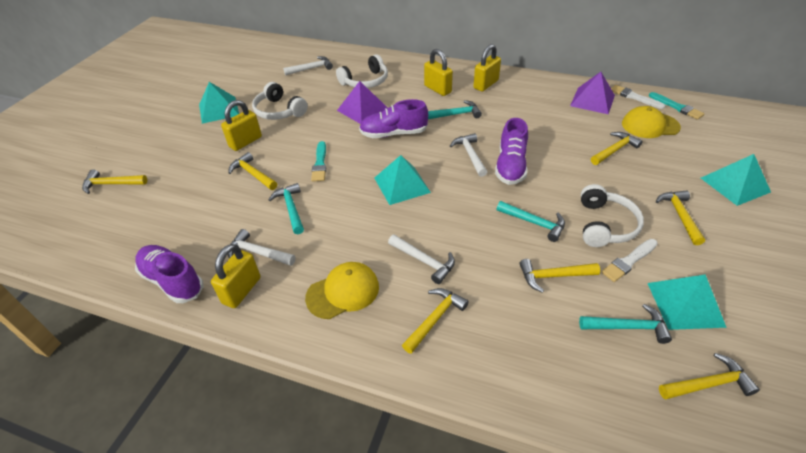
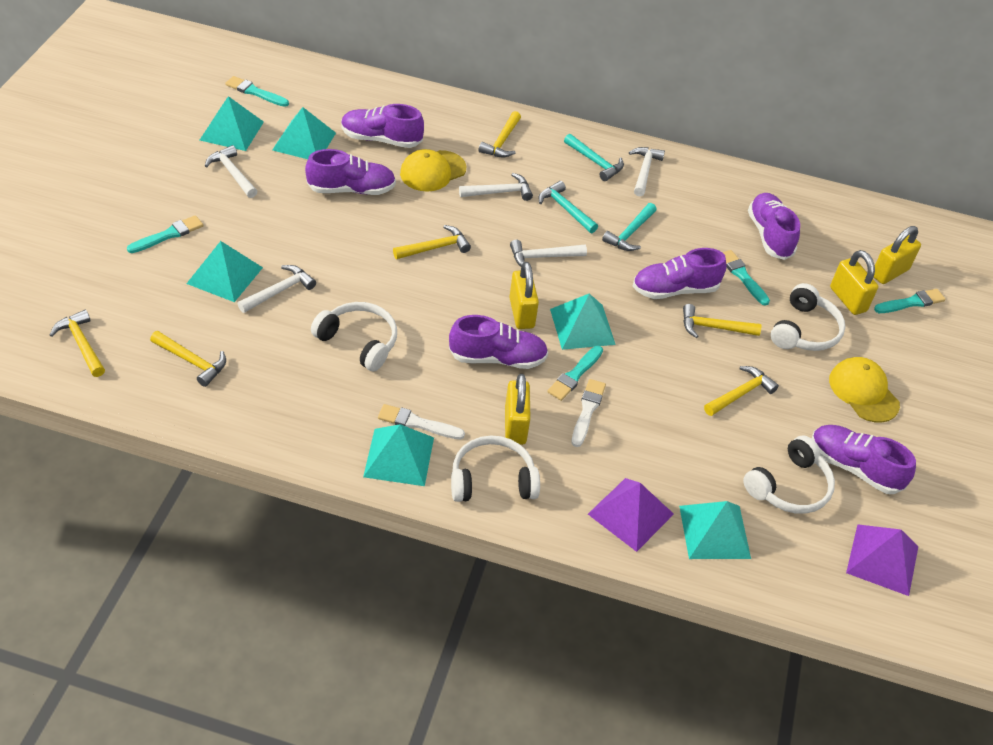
purple shoe: 3 -> 6
turquoise brush: 2 -> 5
turquoise hammer: 4 -> 3
turquoise pyramid: 4 -> 6
white hammer: 4 -> 5
white headphones: 3 -> 4
yellow hammer: 7 -> 6

